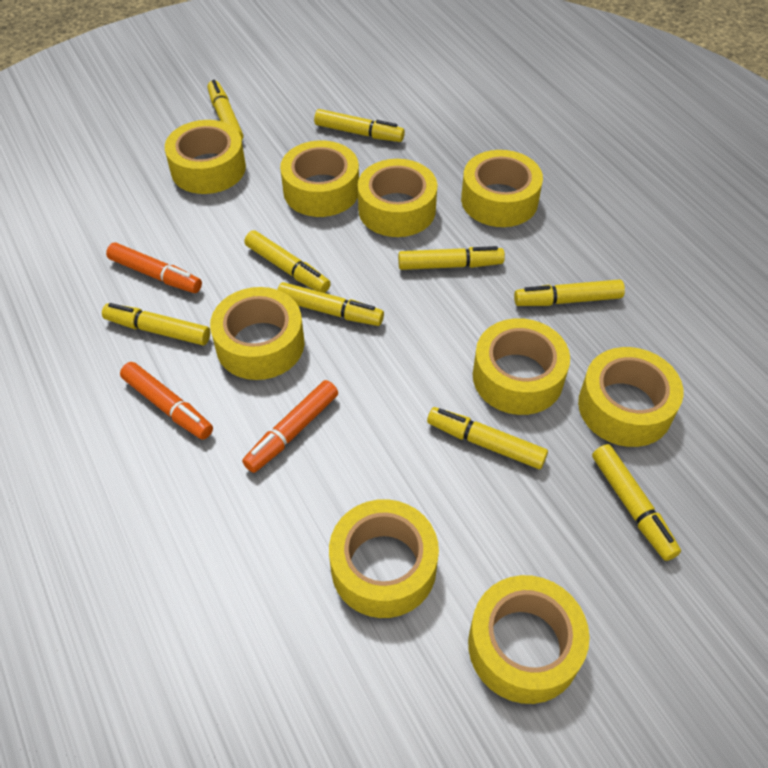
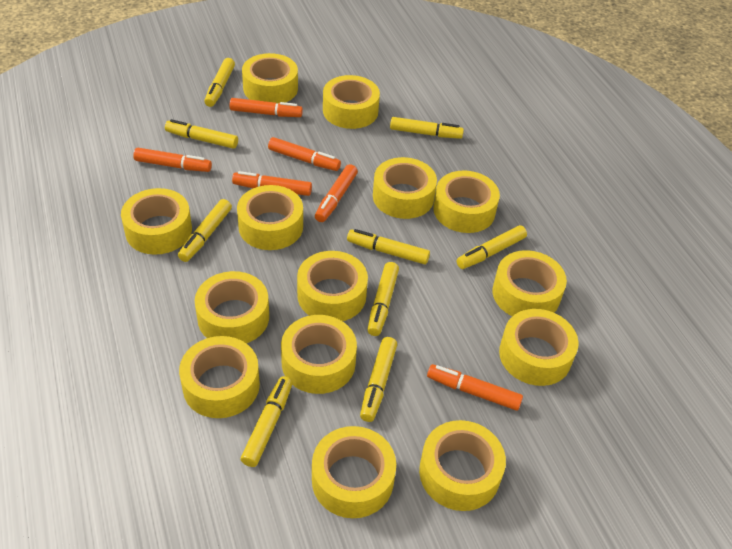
orange marker: 3 -> 6
yellow tape: 9 -> 14

